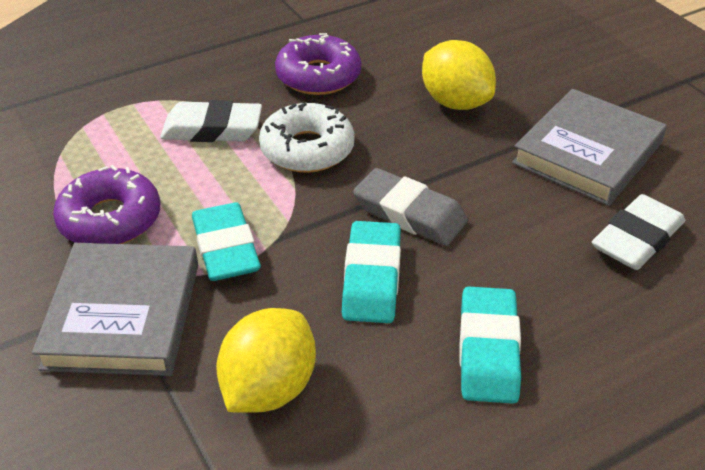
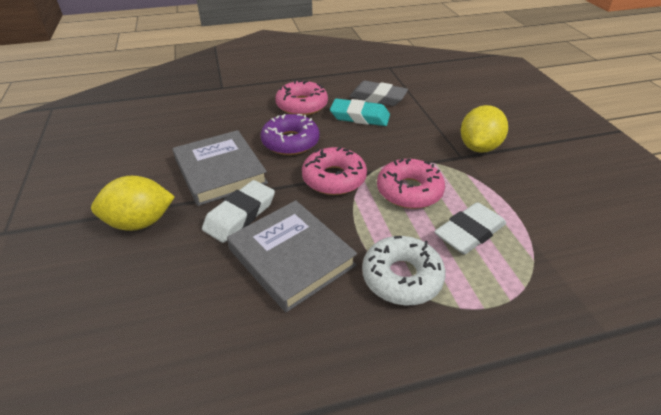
pink donut: 0 -> 3
purple donut: 2 -> 1
turquoise eraser: 3 -> 1

